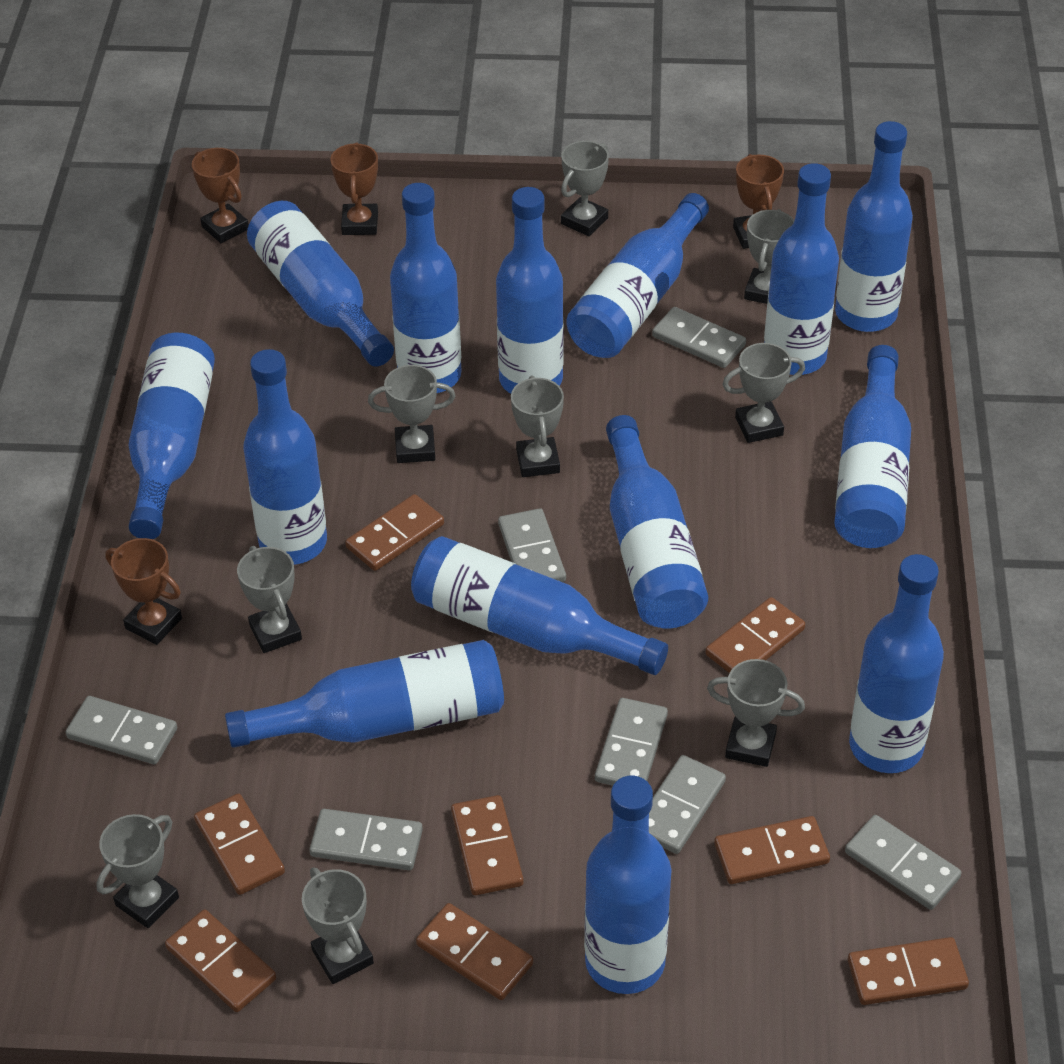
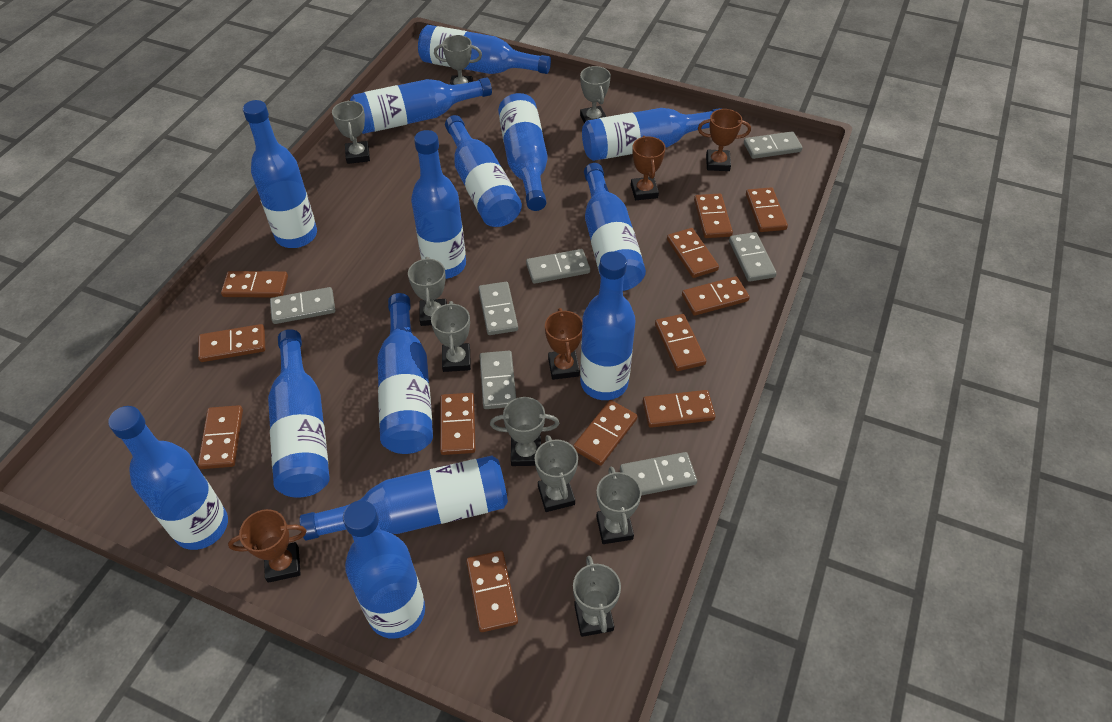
brown domino: 8 -> 12

